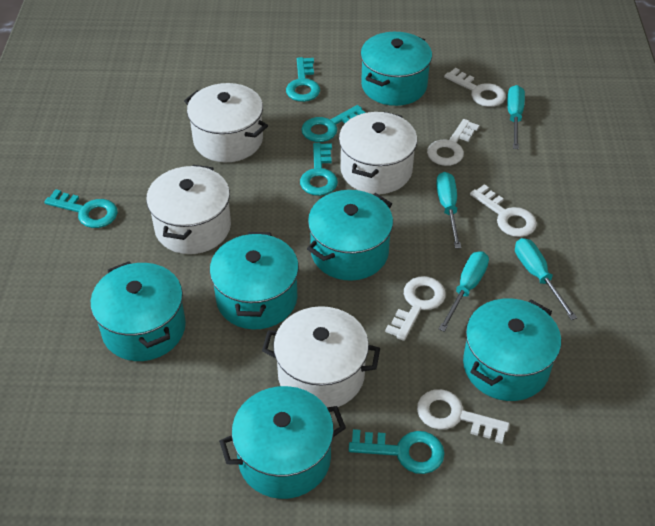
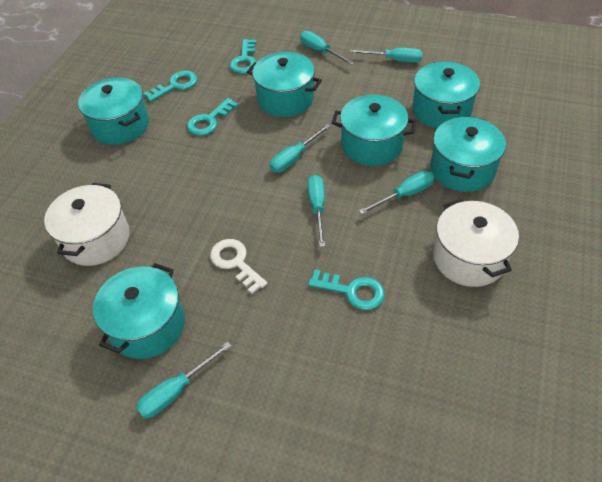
turquoise key: 5 -> 4
turquoise screwdriver: 4 -> 6
white key: 5 -> 1
white pot: 4 -> 2

